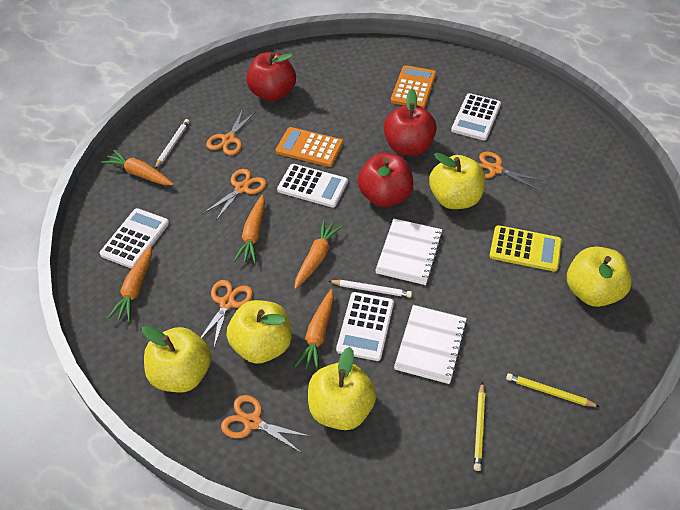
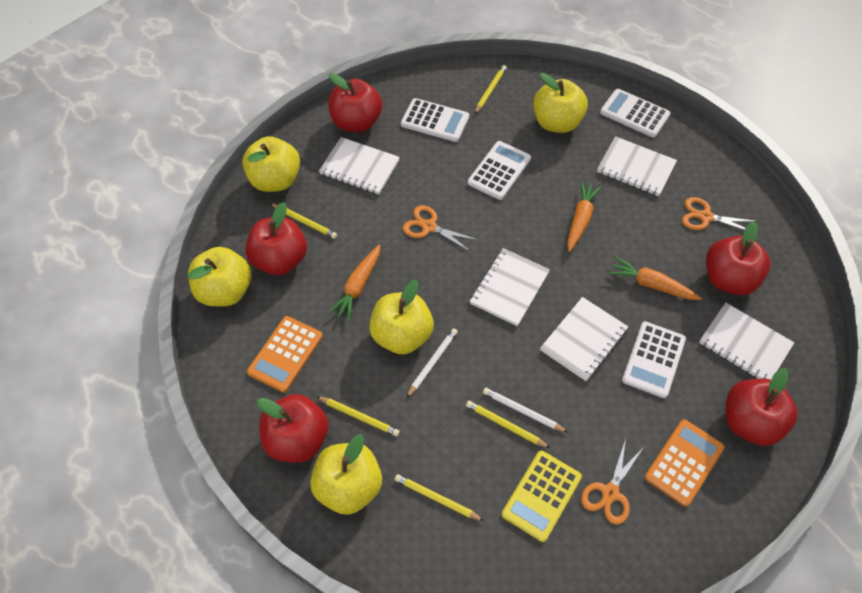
orange carrot: 5 -> 3
orange scissors: 5 -> 3
red apple: 3 -> 5
white notebook: 2 -> 5
yellow pencil: 2 -> 5

